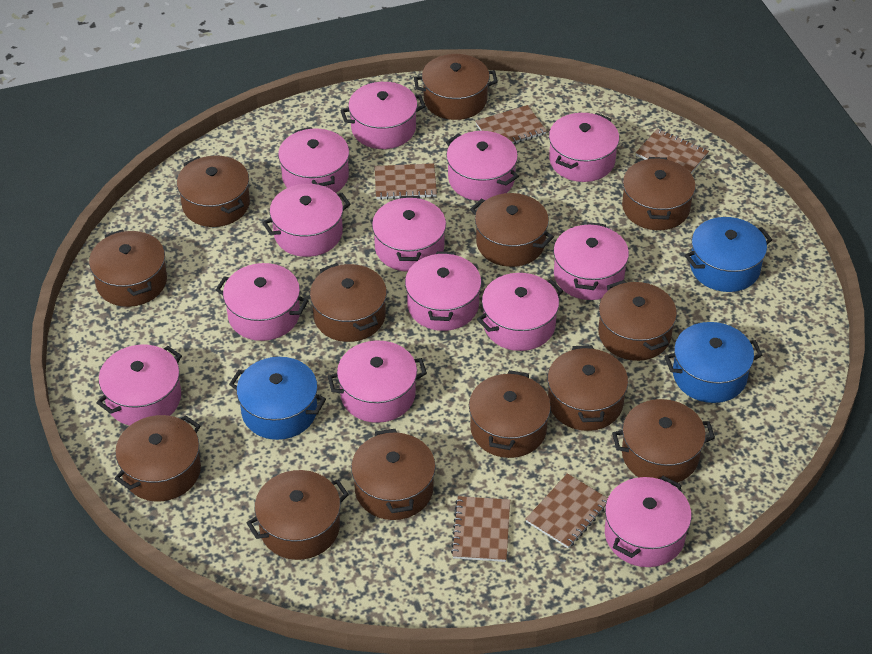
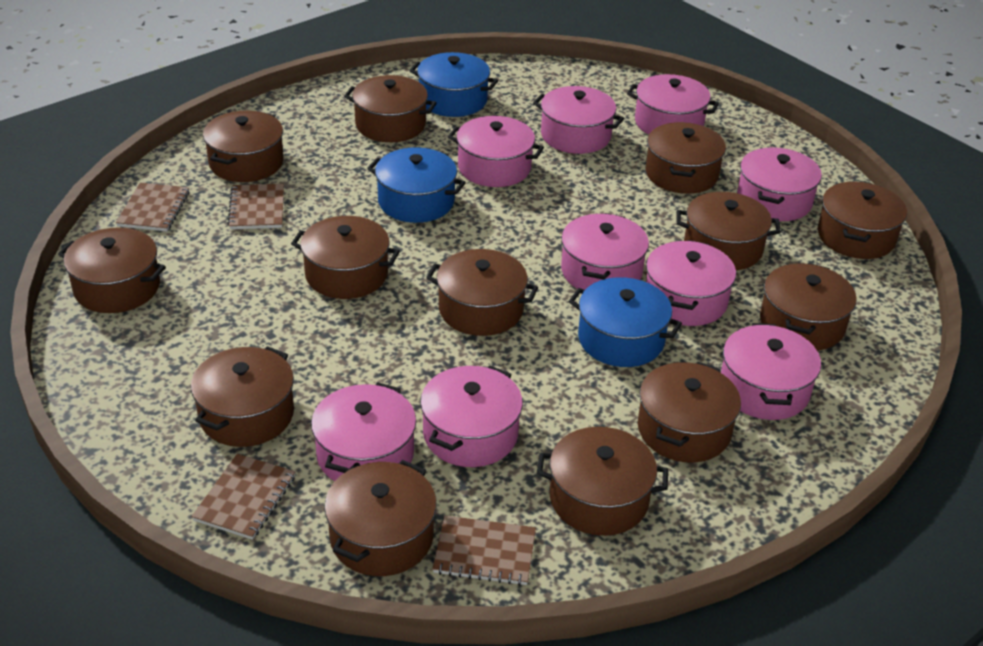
brown notebook: 5 -> 4
pink pot: 13 -> 9

